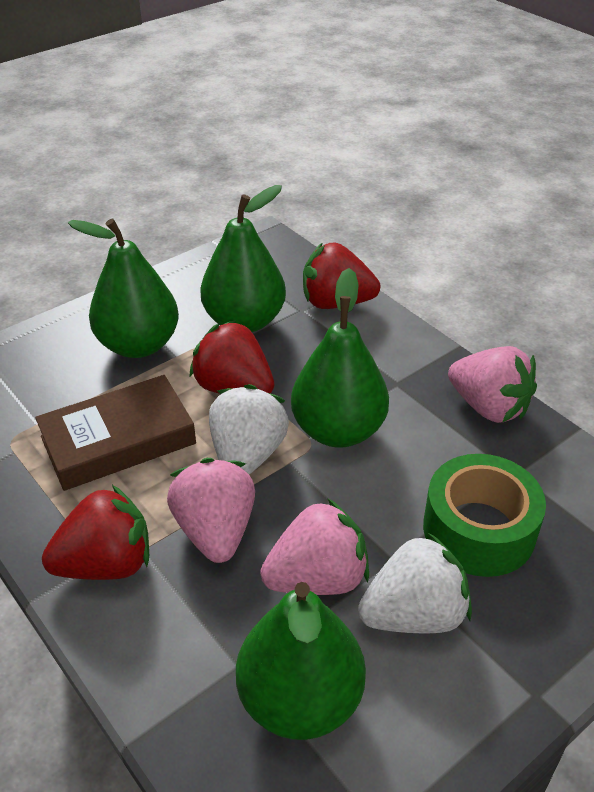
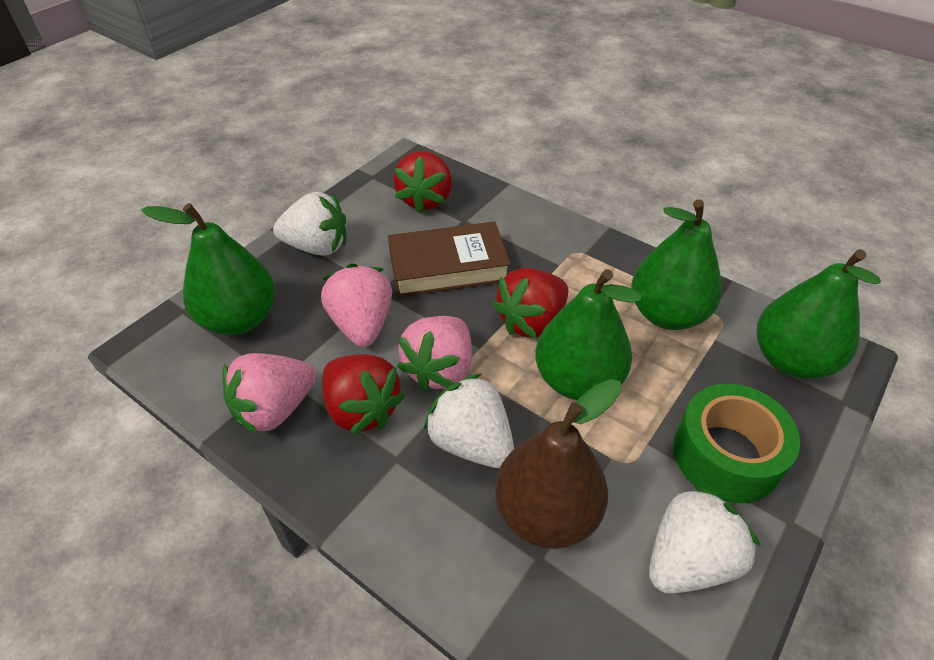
brown pear: 0 -> 1
white strawberry: 2 -> 3

